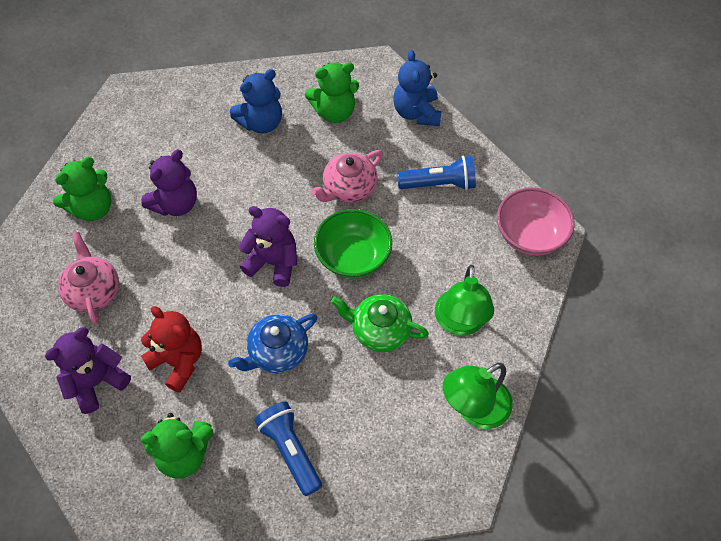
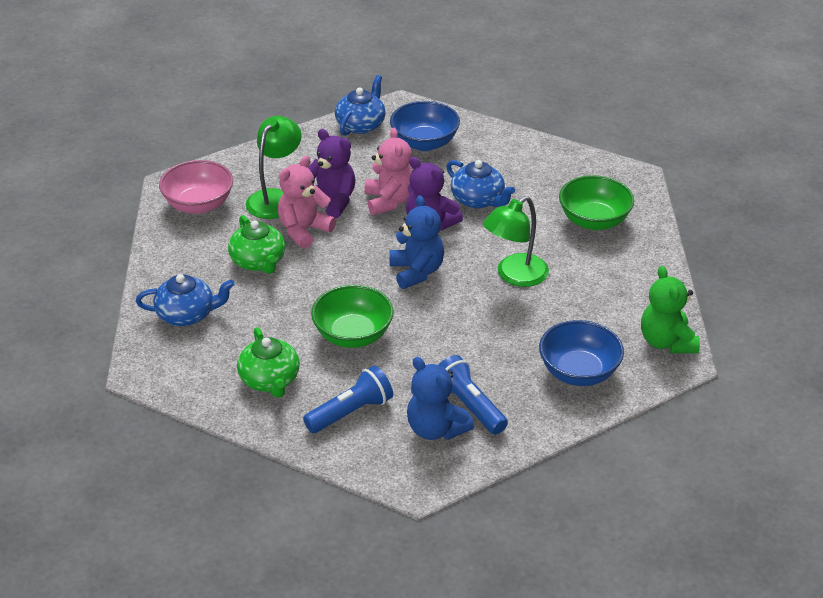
blue bowl: 0 -> 2
blue teapot: 1 -> 3
green bowl: 1 -> 2
green teapot: 1 -> 2
green teddy bear: 3 -> 1
pink teapot: 2 -> 0
pink teddy bear: 0 -> 2
purple teddy bear: 3 -> 2
red teddy bear: 1 -> 0

